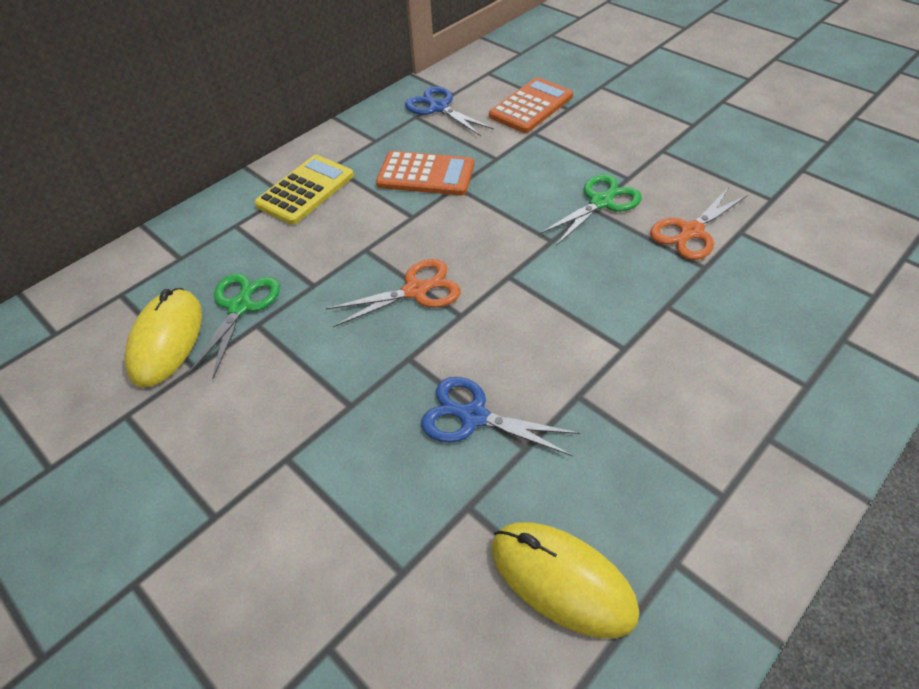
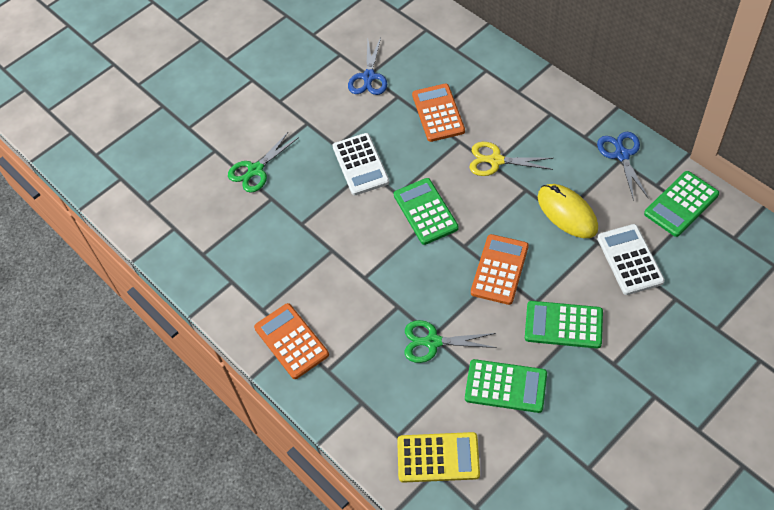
green calculator: 0 -> 4
orange calculator: 2 -> 3
orange scissors: 2 -> 0
white calculator: 0 -> 2
yellow mouse: 2 -> 1
yellow scissors: 0 -> 1

